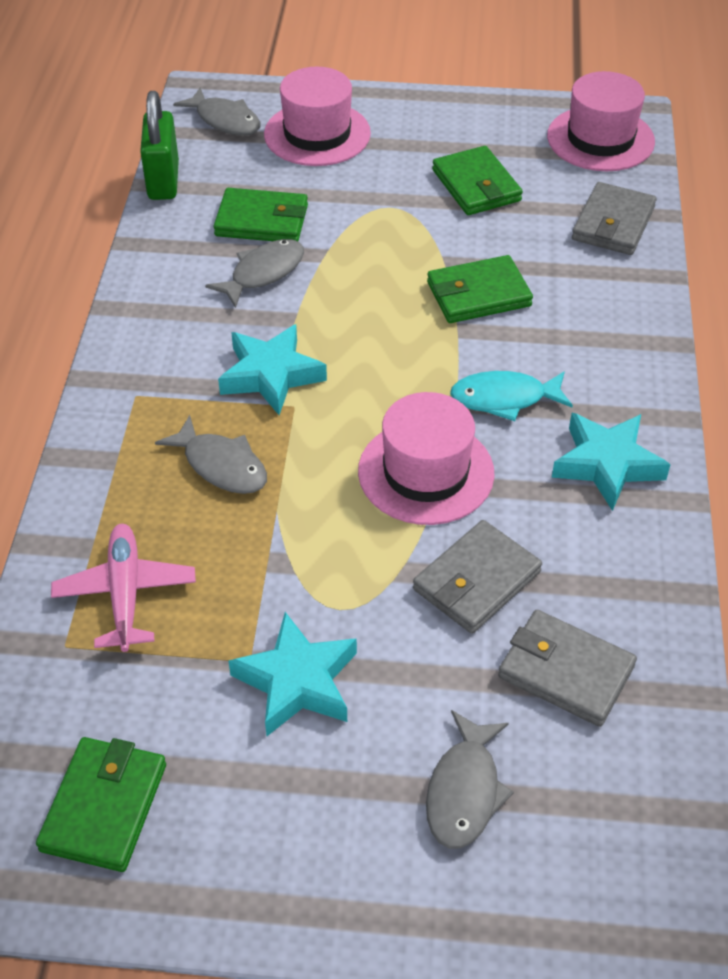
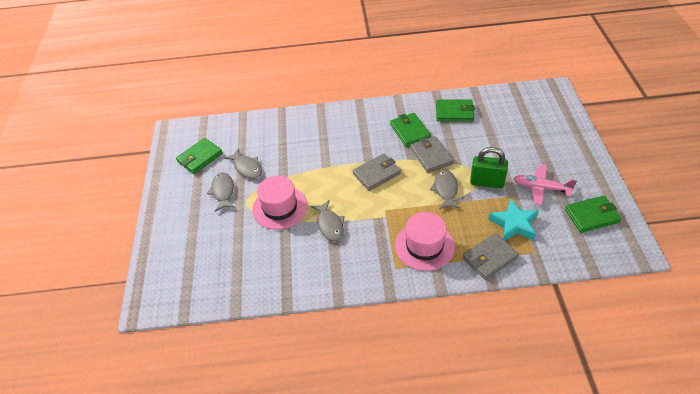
pink hat: 3 -> 2
turquoise fish: 1 -> 0
turquoise star: 3 -> 1

